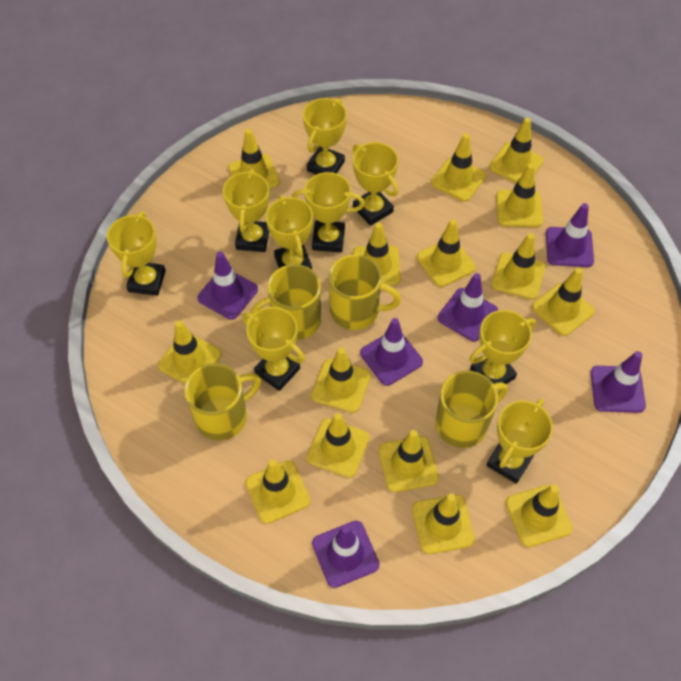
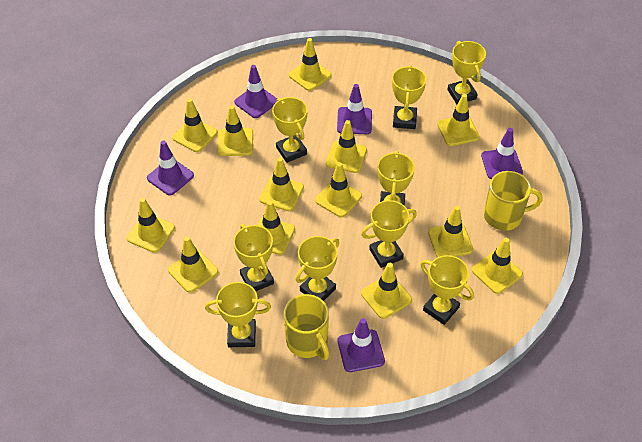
purple traffic cone: 6 -> 5
yellow mug: 4 -> 2
yellow traffic cone: 15 -> 13

